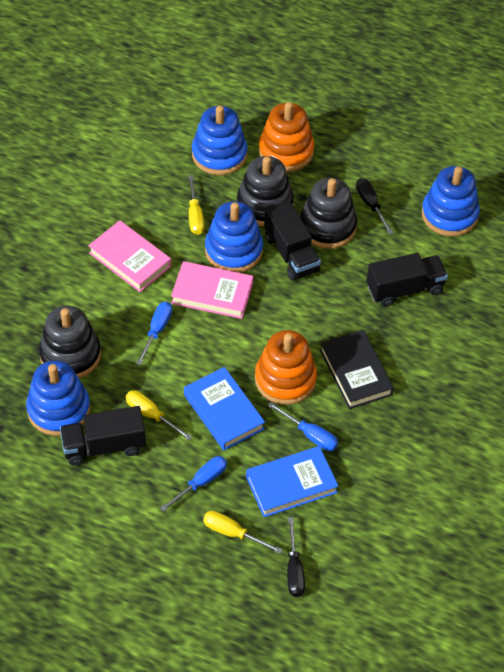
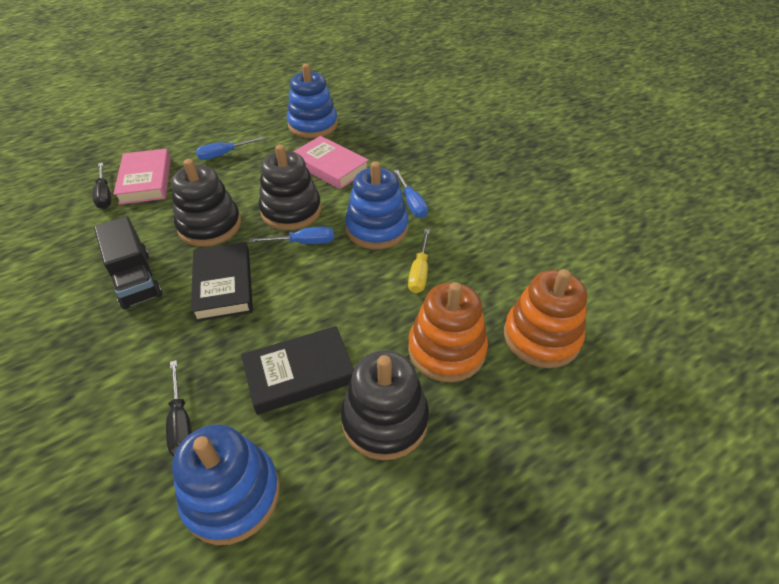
black book: 1 -> 2
black truck: 3 -> 1
blue book: 2 -> 0
blue stacking toy: 4 -> 3
yellow screwdriver: 3 -> 1

